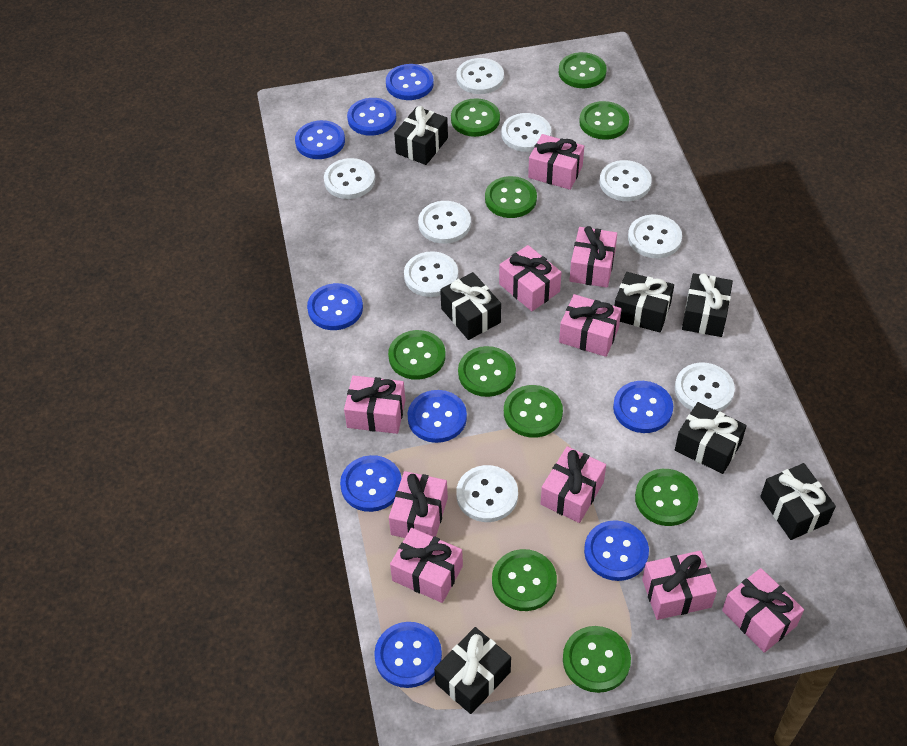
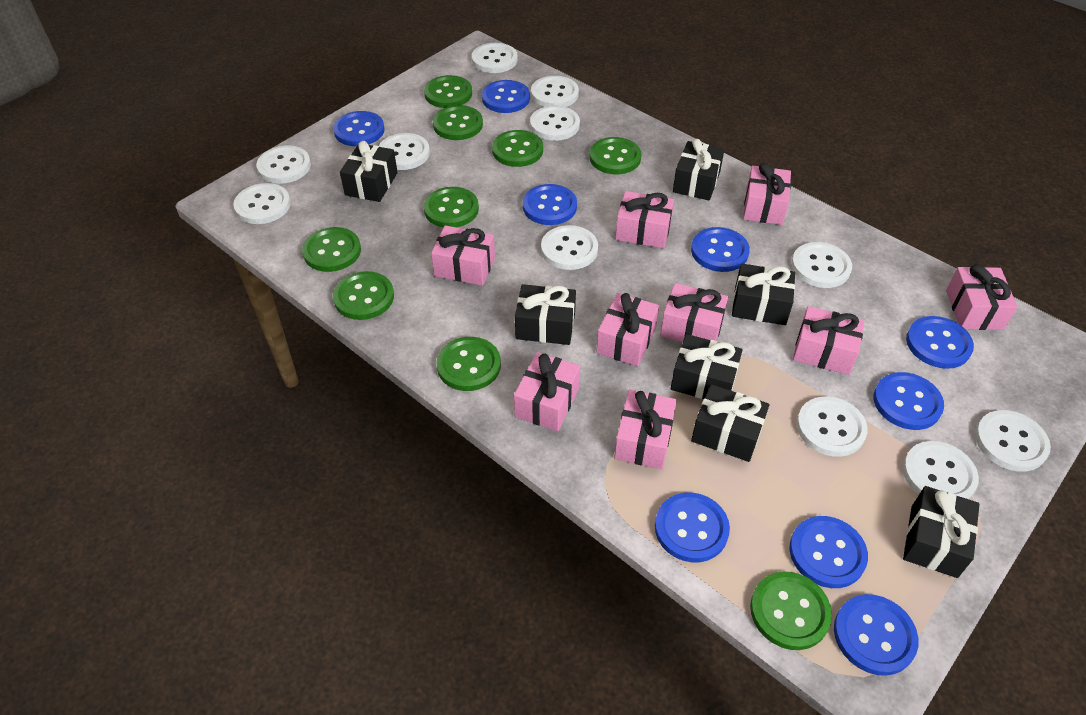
green button: 10 -> 9
pink gift: 10 -> 9
white button: 9 -> 11

